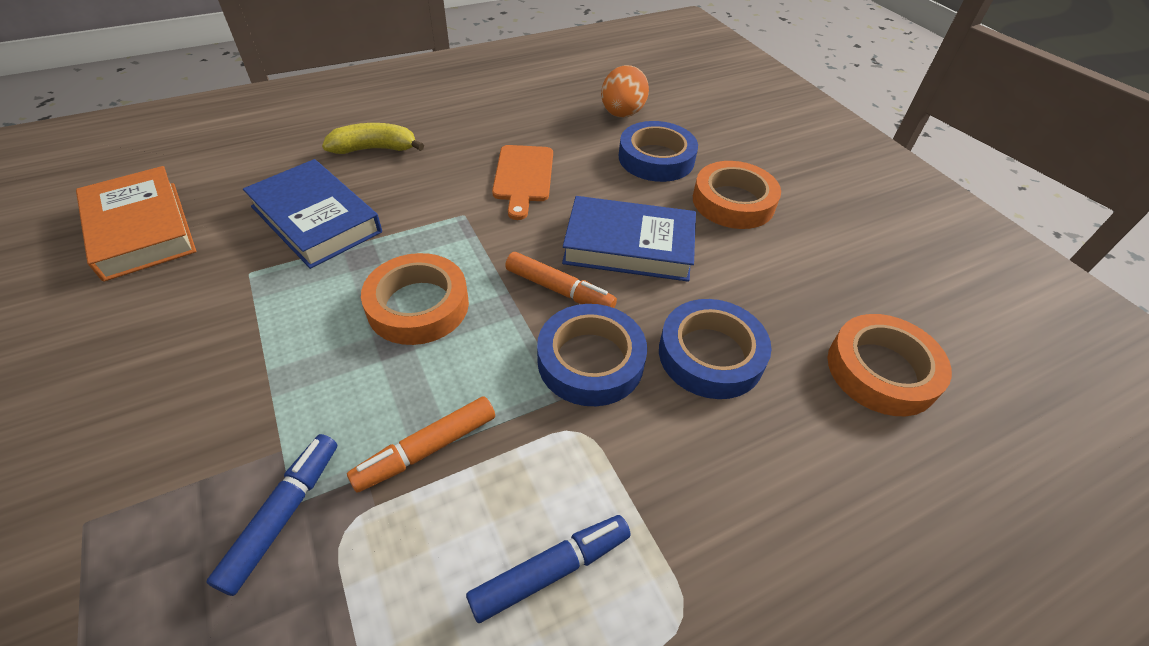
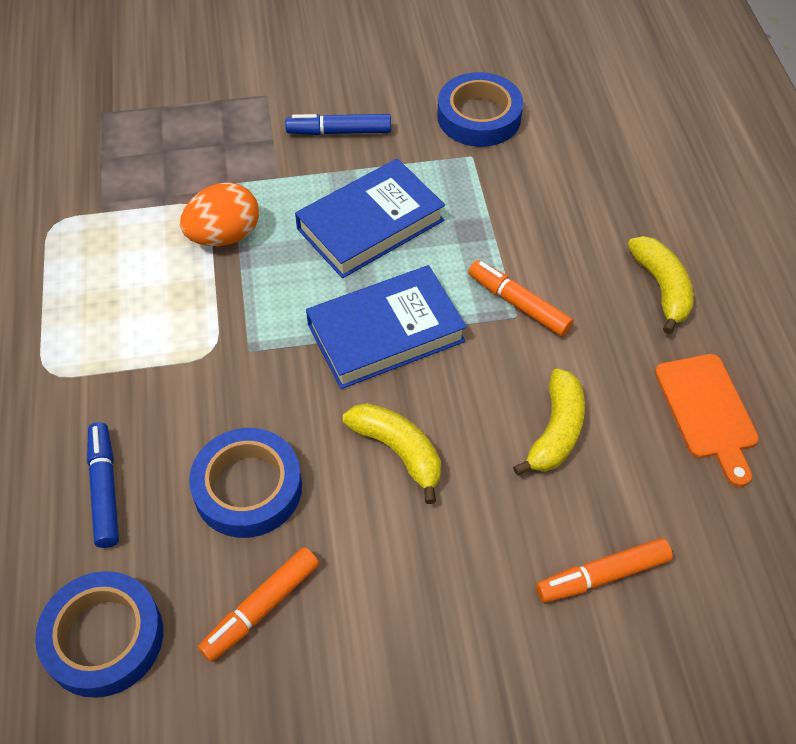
orange book: 1 -> 0
orange marker: 2 -> 3
orange tape: 3 -> 0
yellow banana: 1 -> 3

